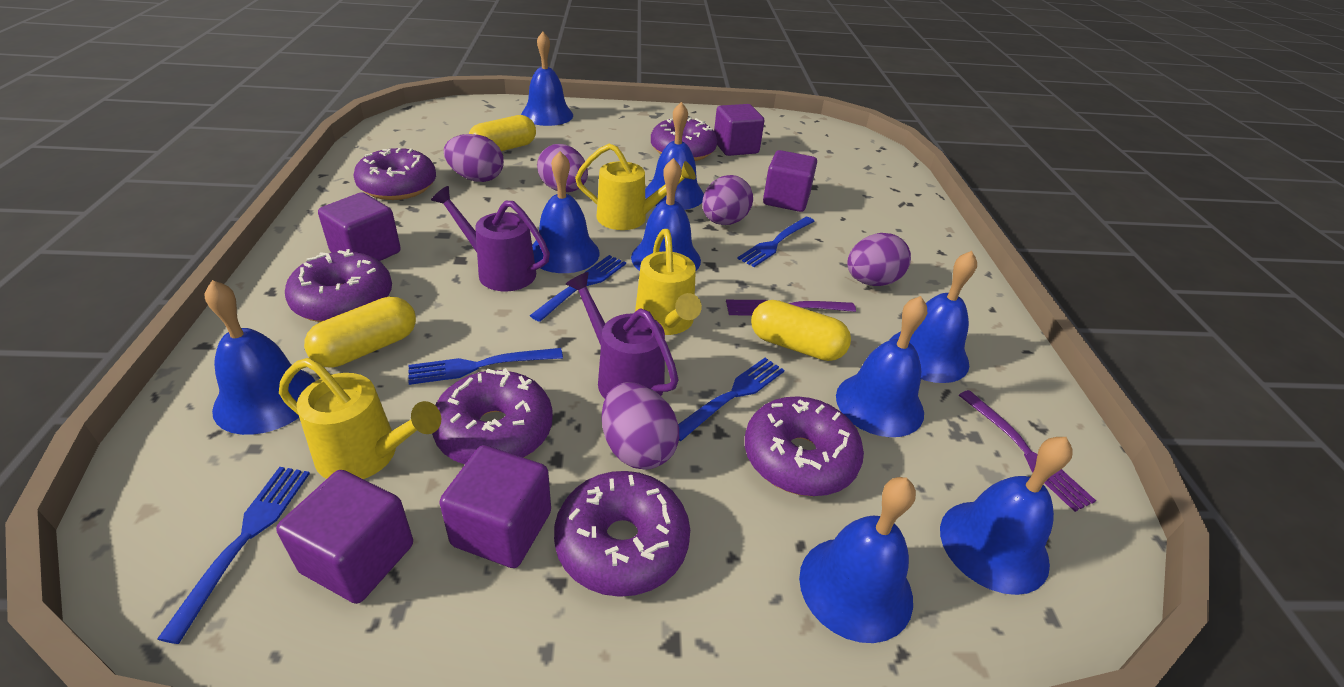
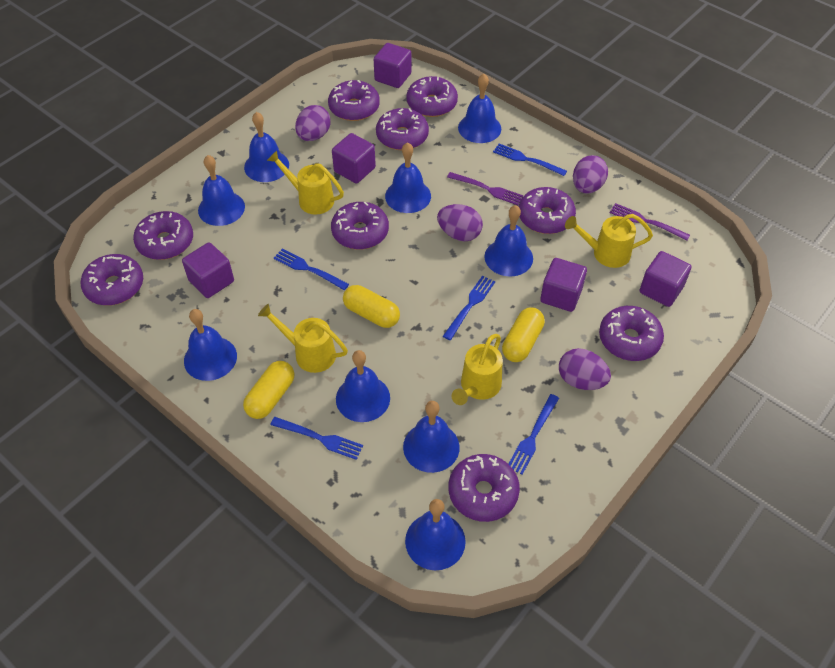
purple donut: 6 -> 9
purple egg: 5 -> 4
purple watering can: 2 -> 0
yellow watering can: 3 -> 4

